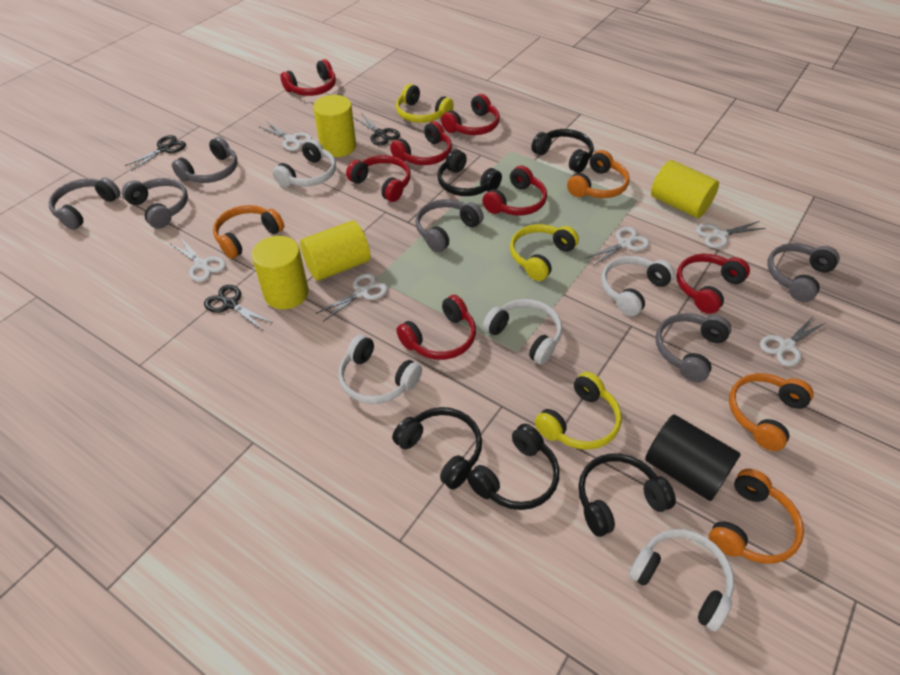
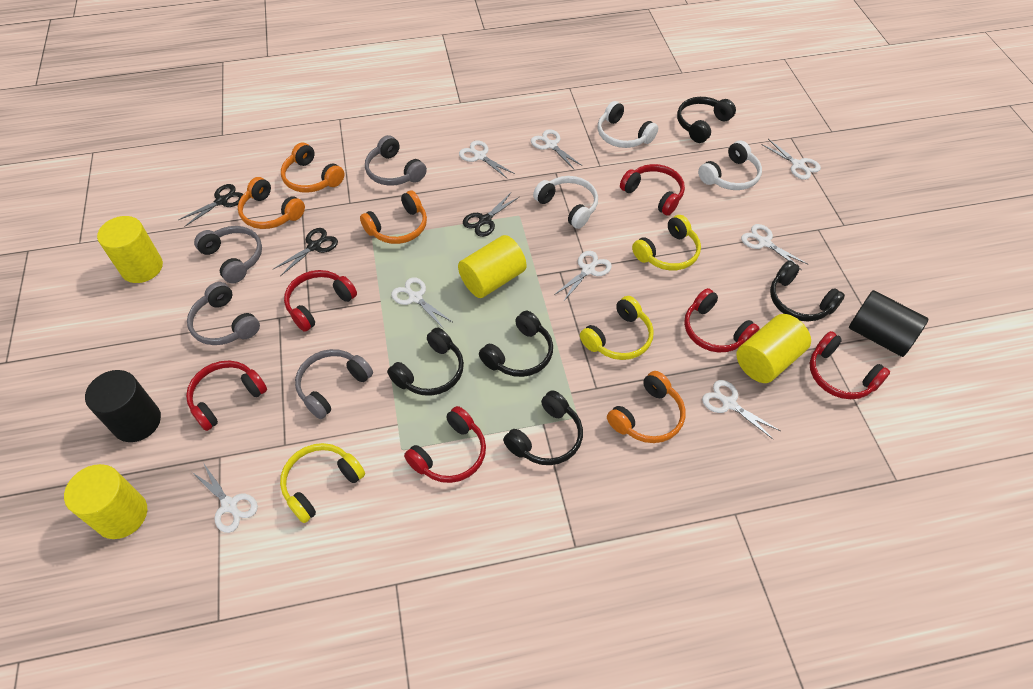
black cylinder: 1 -> 2
grey headphones: 6 -> 4
red headphones: 7 -> 6
white headphones: 5 -> 3
white scissors: 6 -> 8

